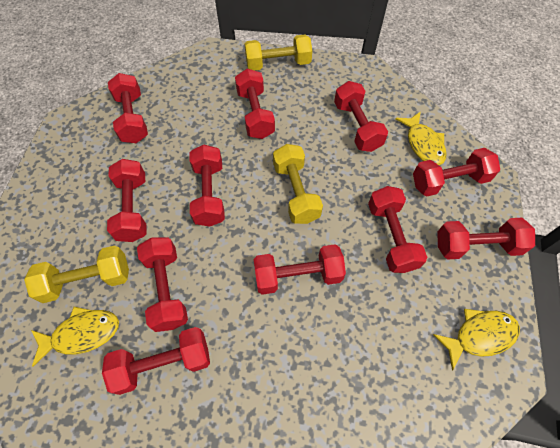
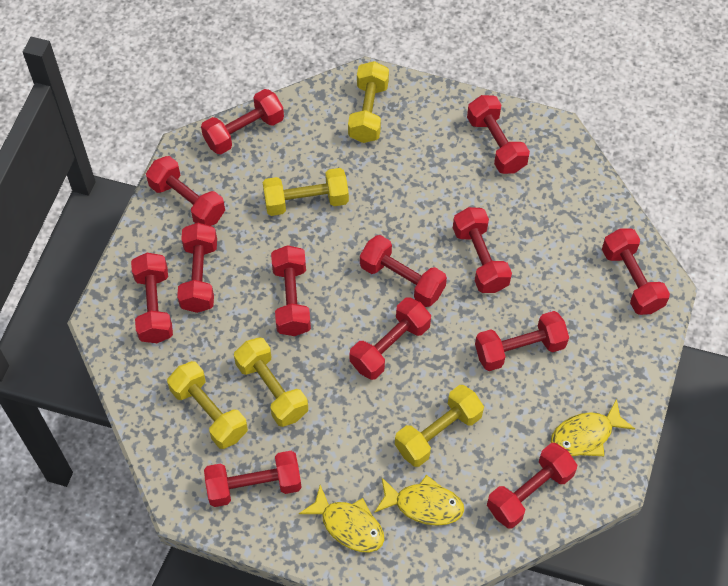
red dumbbell: 11 -> 13
yellow dumbbell: 3 -> 5

